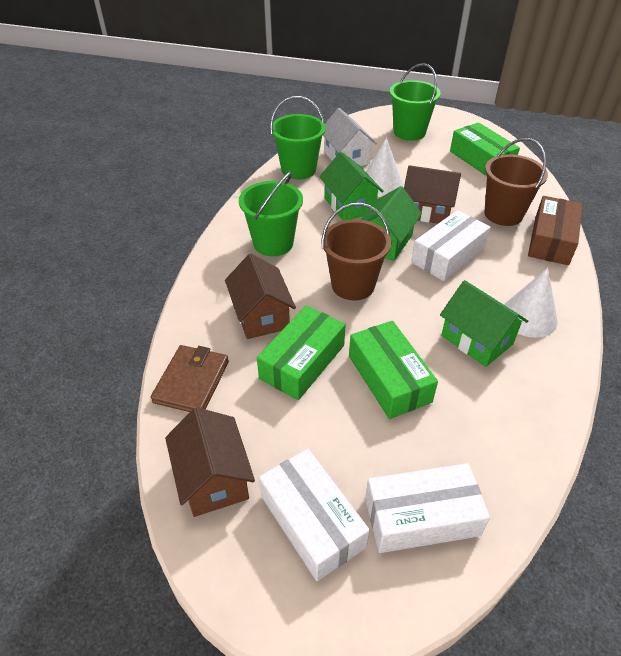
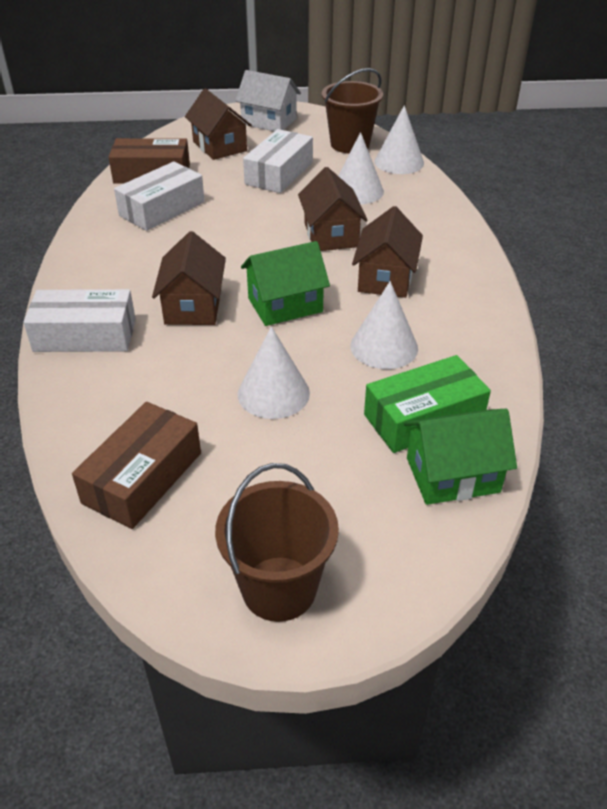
brown box: 1 -> 2
brown house: 3 -> 4
brown wallet: 1 -> 0
green box: 3 -> 1
green bucket: 3 -> 0
green house: 3 -> 2
white cone: 2 -> 4

